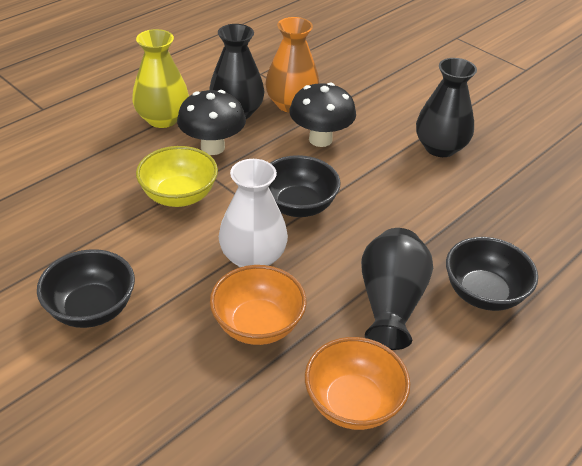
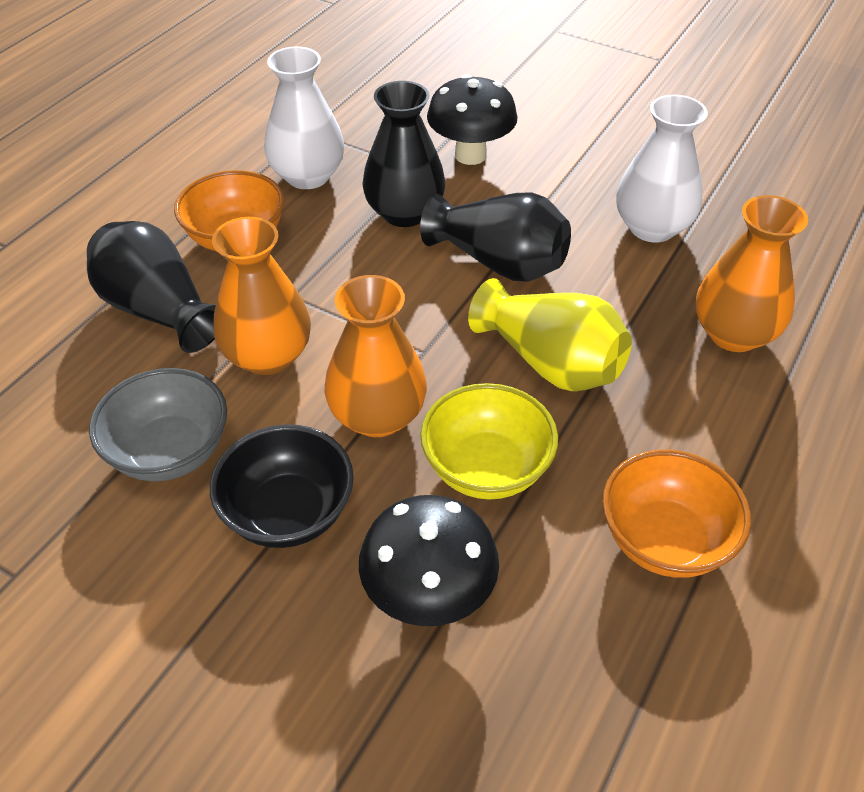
black bowl: 3 -> 1
grey bowl: 0 -> 1
orange vase: 1 -> 3
white vase: 1 -> 2

